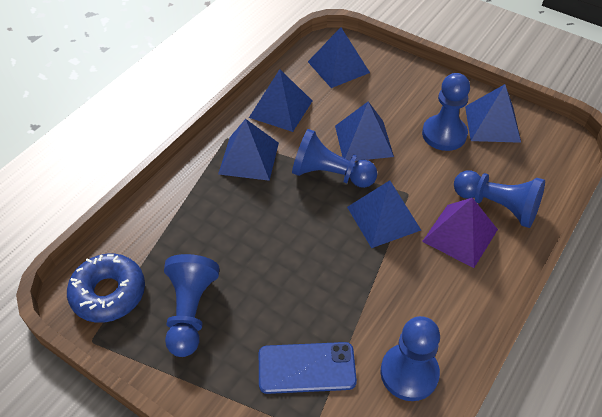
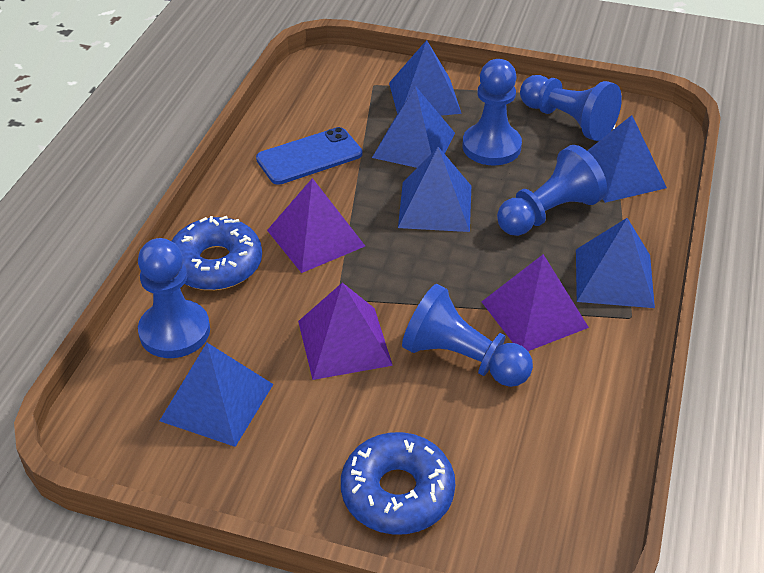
blue donut: 1 -> 2
purple pyramid: 1 -> 3

